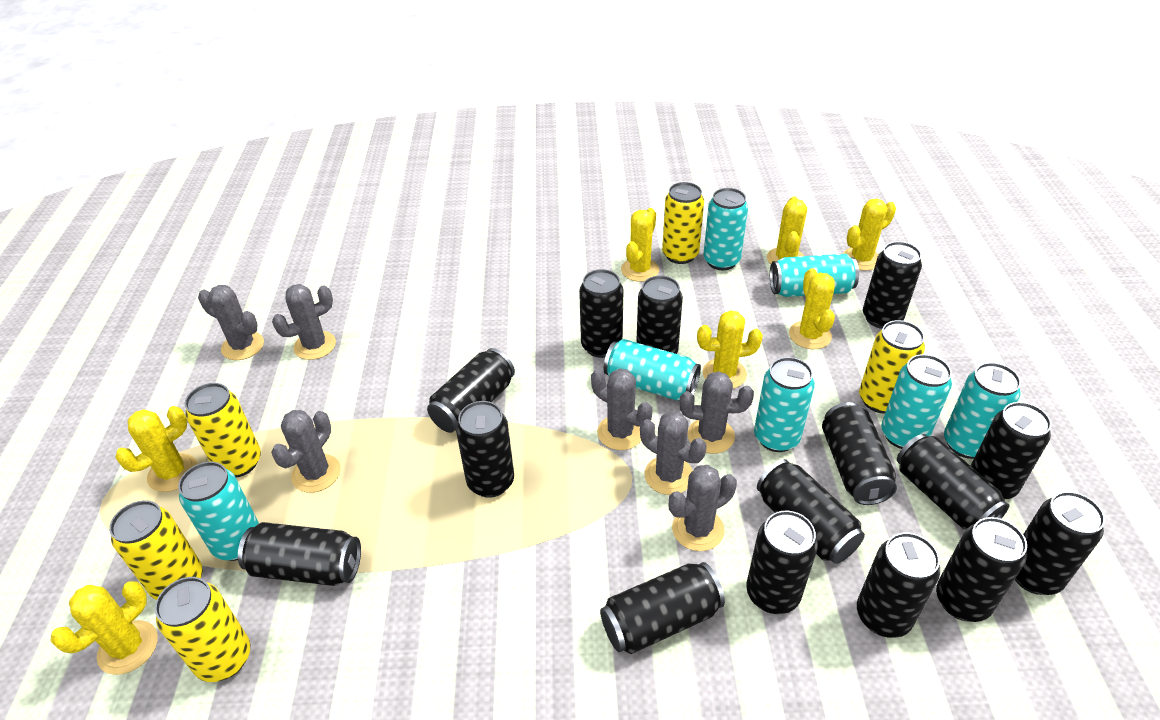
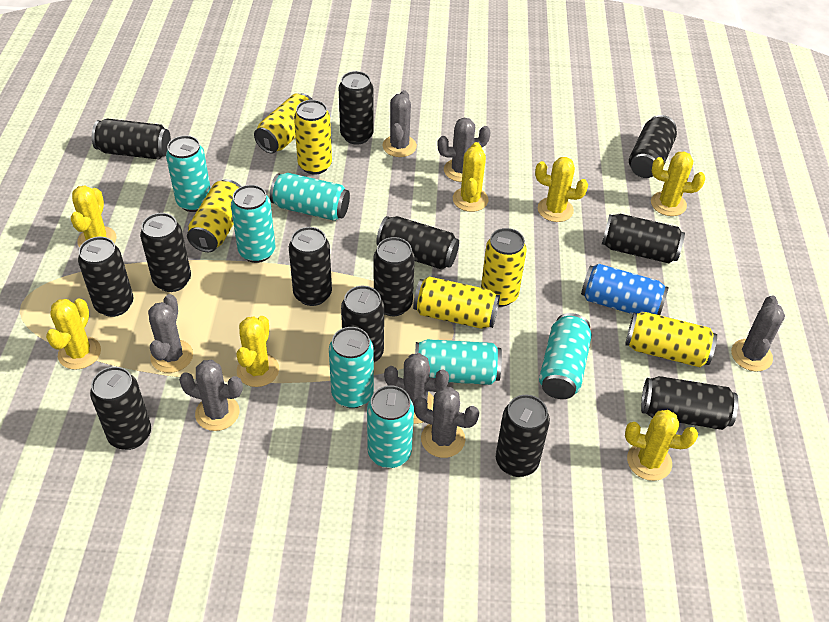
black can: 15 -> 13
blue can: 0 -> 1
yellow can: 5 -> 6

